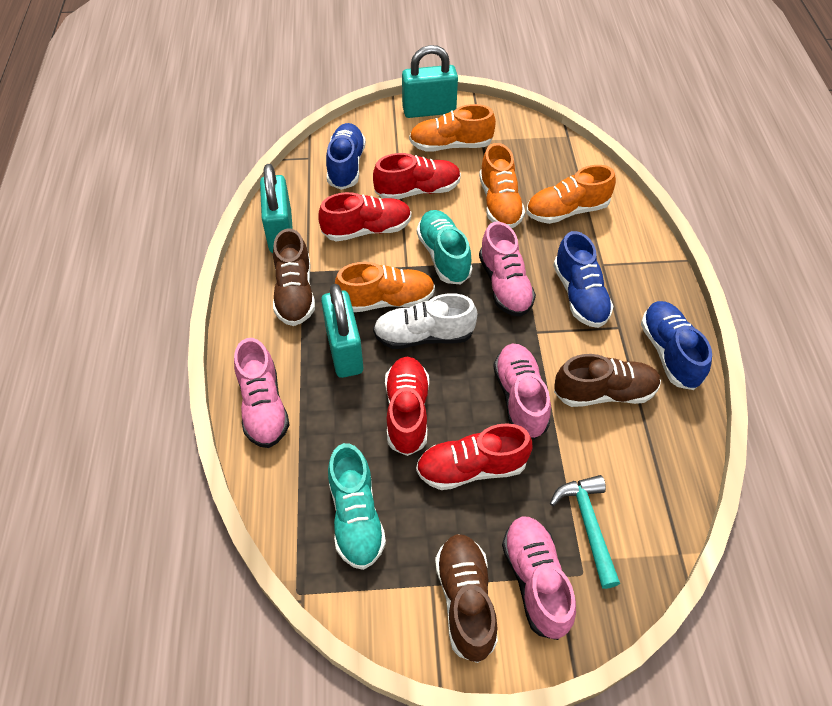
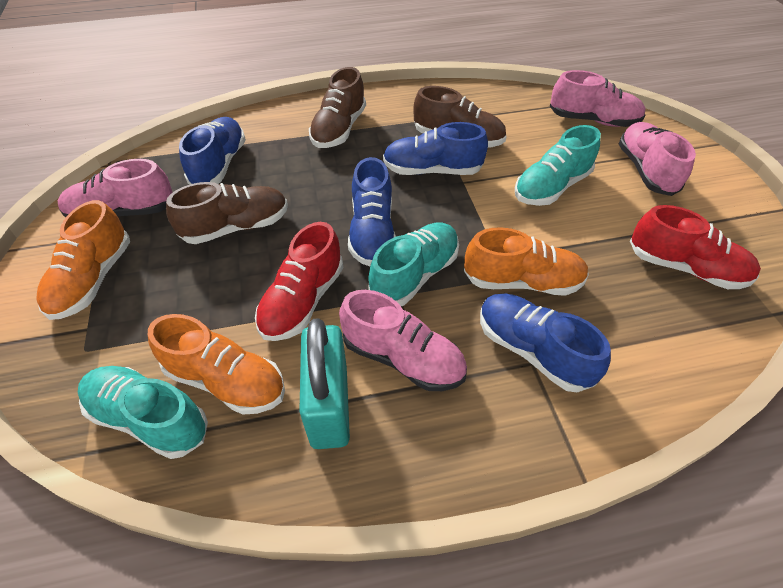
blue shoe: 3 -> 4
orange shoe: 4 -> 3
red shoe: 4 -> 2
turquoise hammer: 1 -> 0
turquoise padlock: 3 -> 1
turquoise shoe: 2 -> 3
white shoe: 1 -> 0

